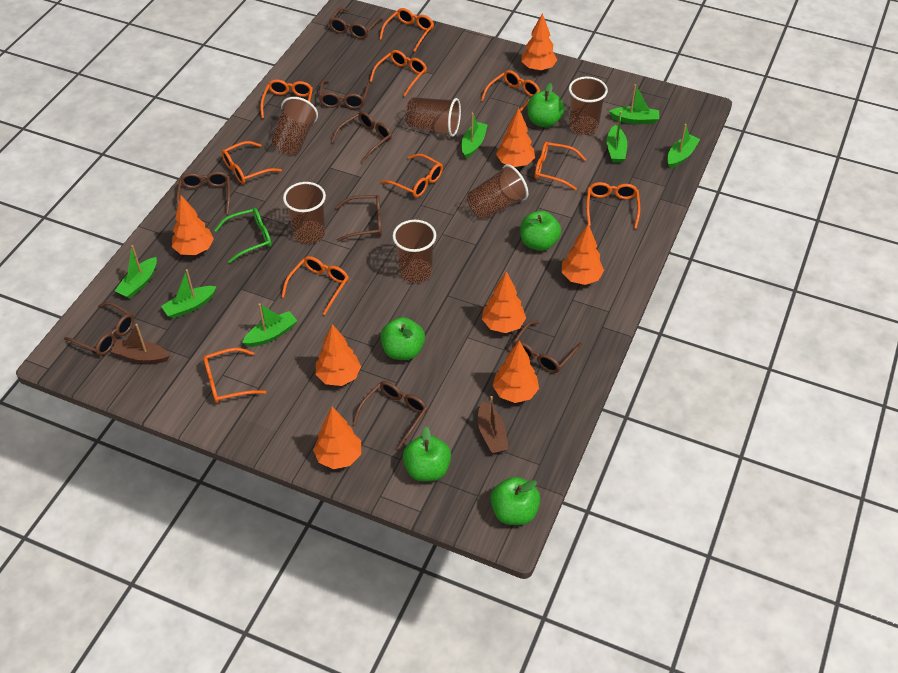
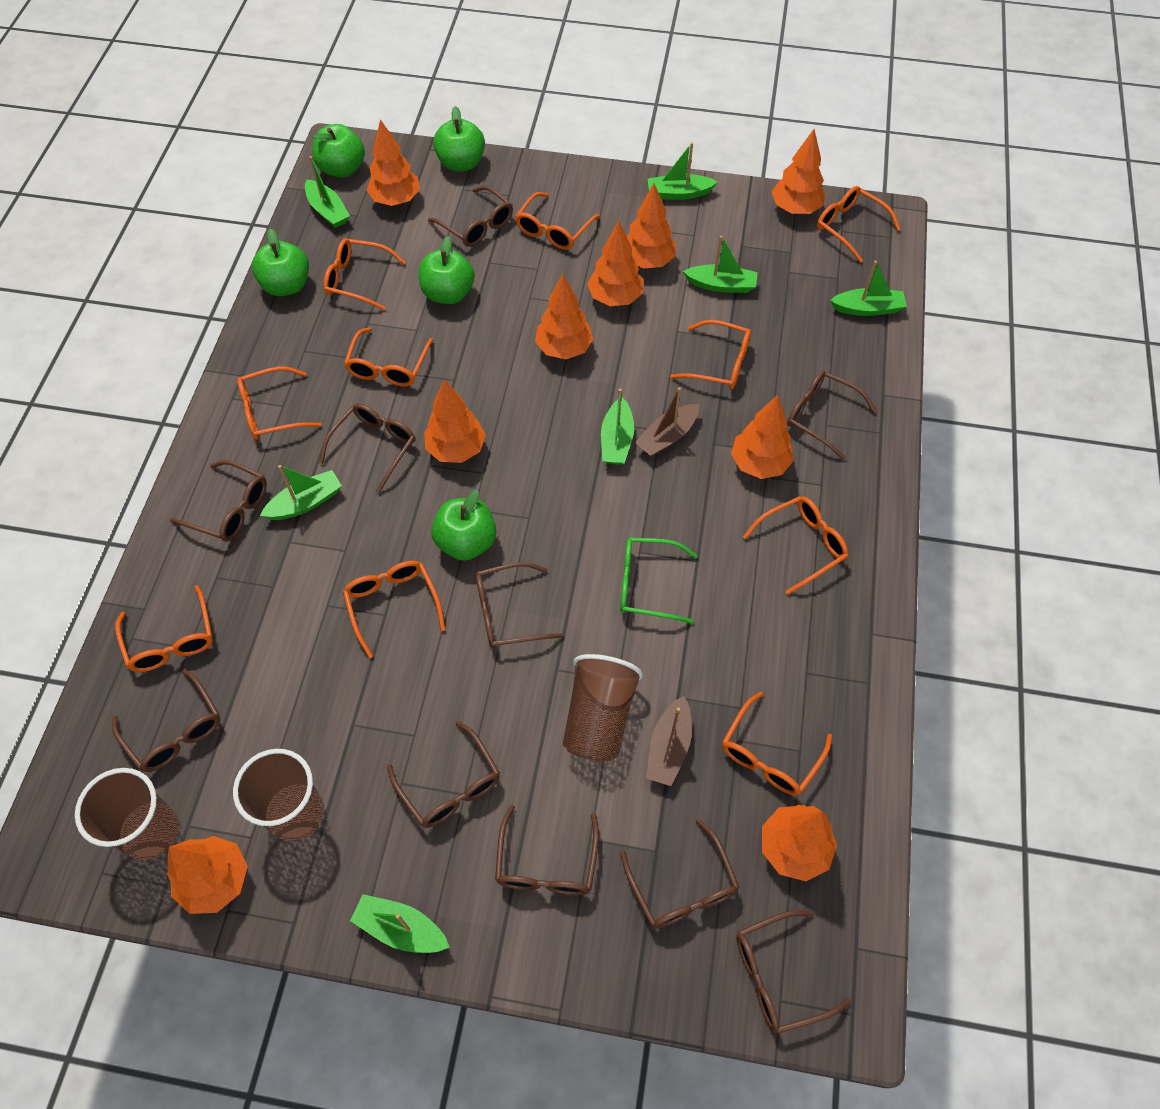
brown cup: 6 -> 3
brown glasses: 8 -> 10
orange tree: 8 -> 9

